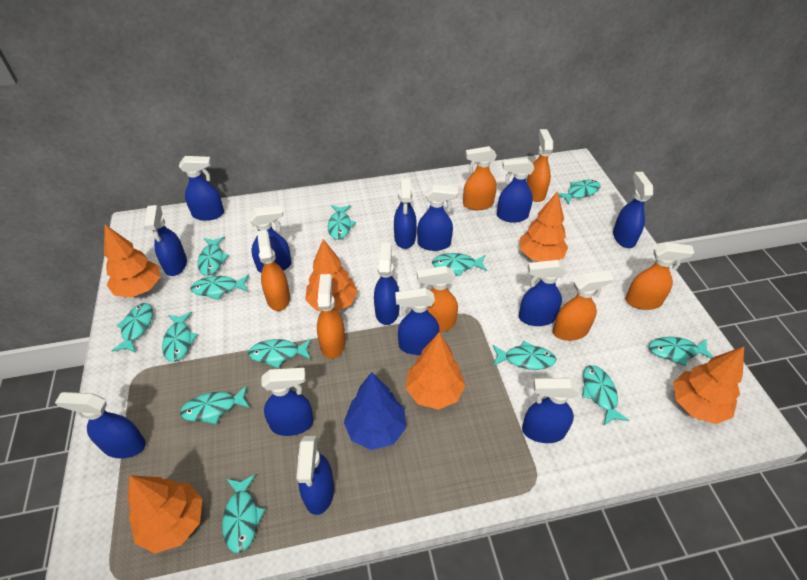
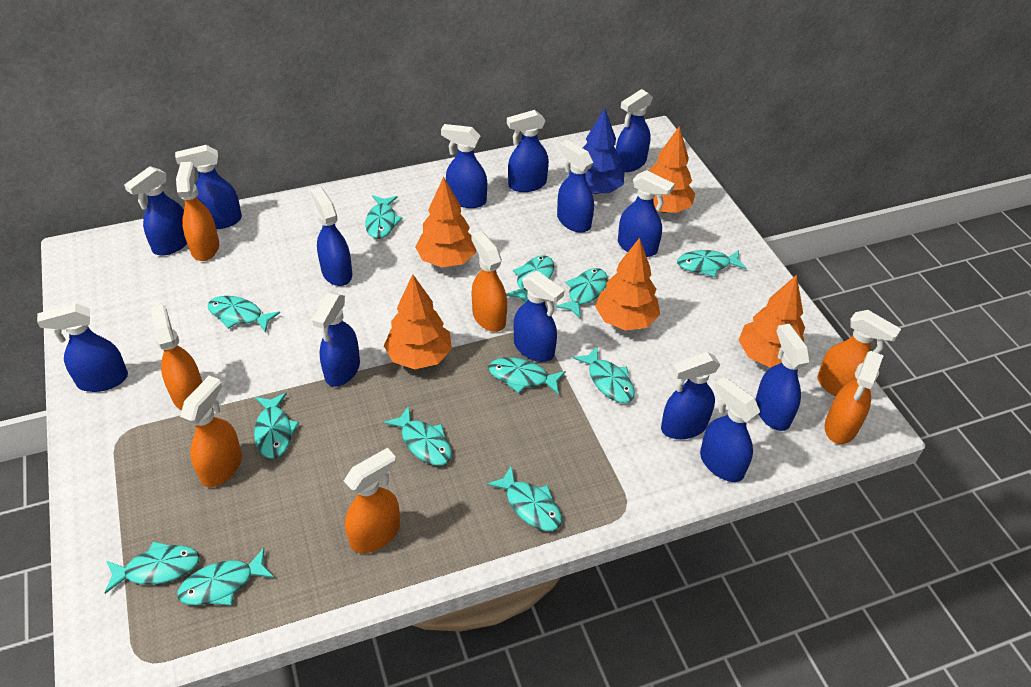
orange tree: 6 -> 5
turquoise fish: 13 -> 12

